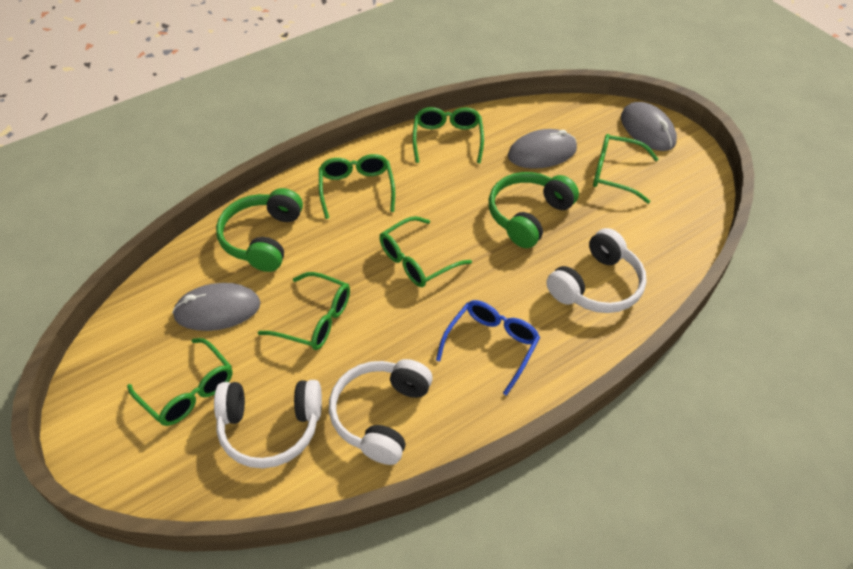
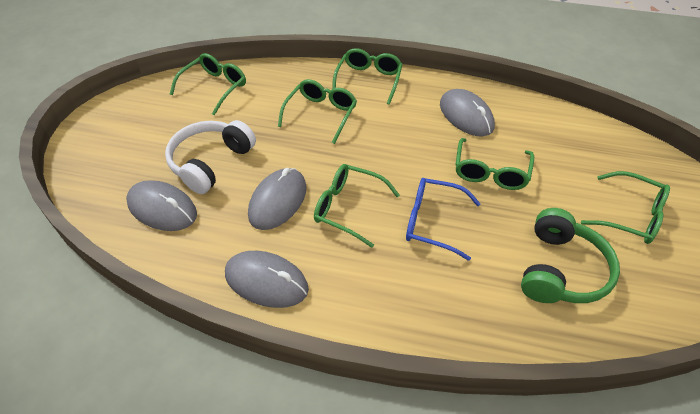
green headphones: 2 -> 1
grey mouse: 3 -> 4
white headphones: 3 -> 1

